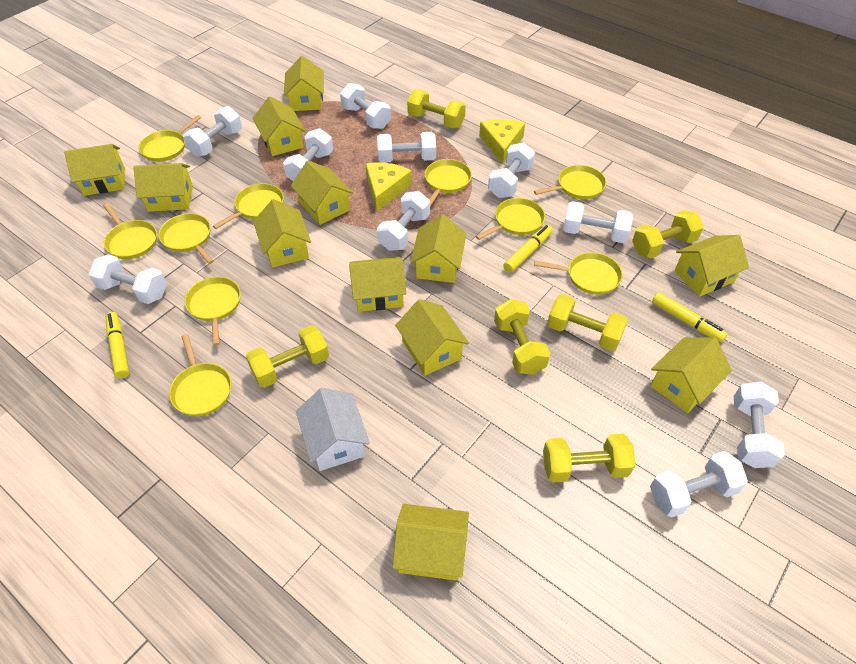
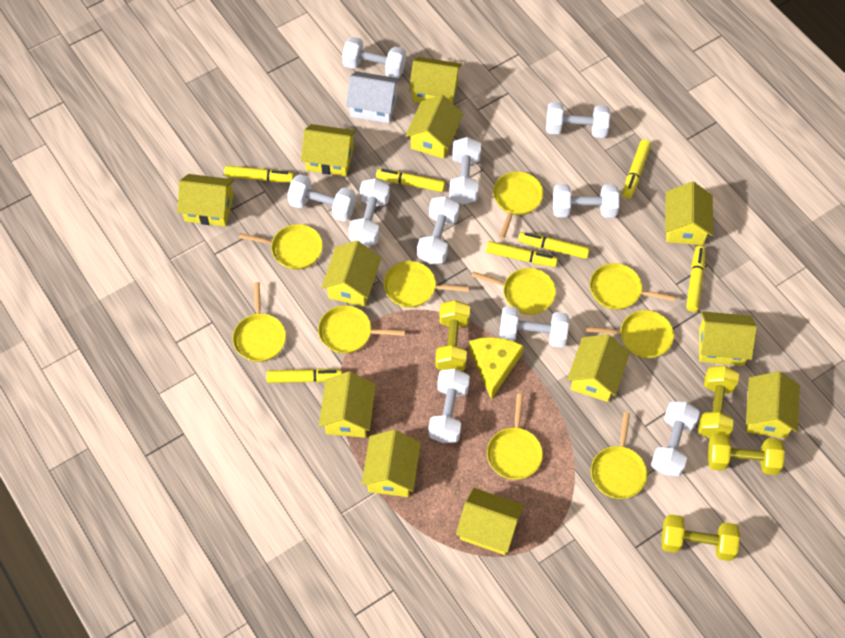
yellow cheese: 2 -> 1
yellow dumbbell: 6 -> 4
yellow marker: 3 -> 7

